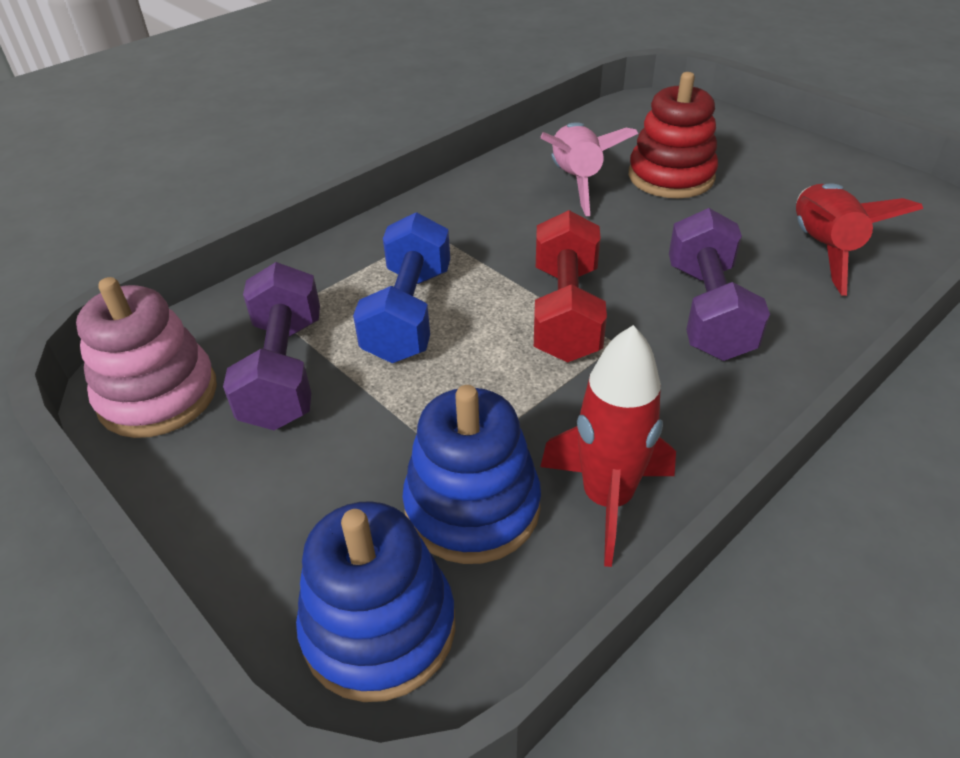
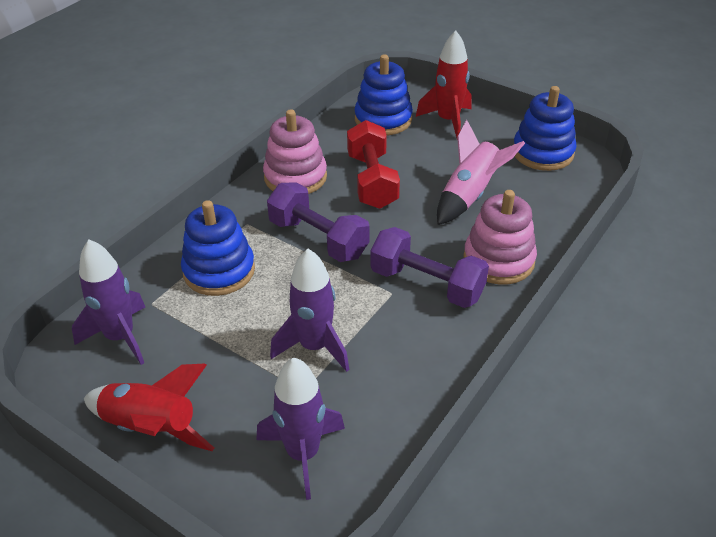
blue dumbbell: 1 -> 0
blue stacking toy: 2 -> 3
pink stacking toy: 1 -> 2
purple rocket: 0 -> 3
red stacking toy: 1 -> 0

